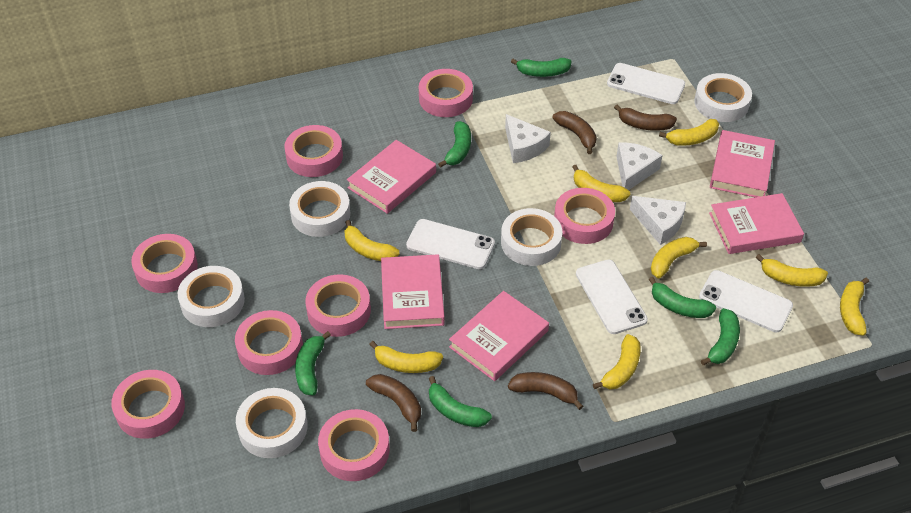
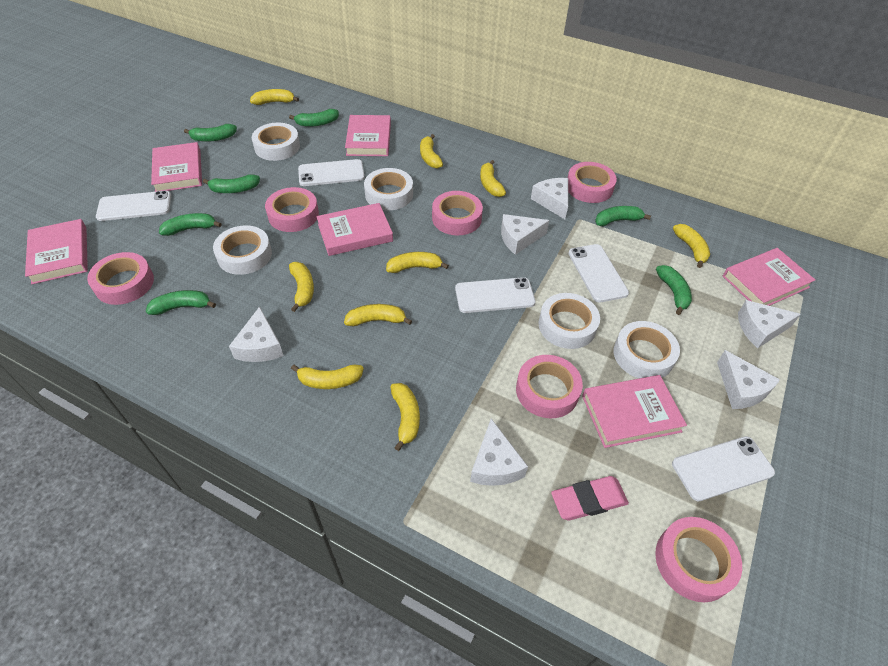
brown banana: 4 -> 0
green banana: 6 -> 7
pink book: 5 -> 6
pink eraser: 0 -> 1
pink tape: 8 -> 6
white cheese: 3 -> 6
white phone: 4 -> 5
yellow banana: 8 -> 9

